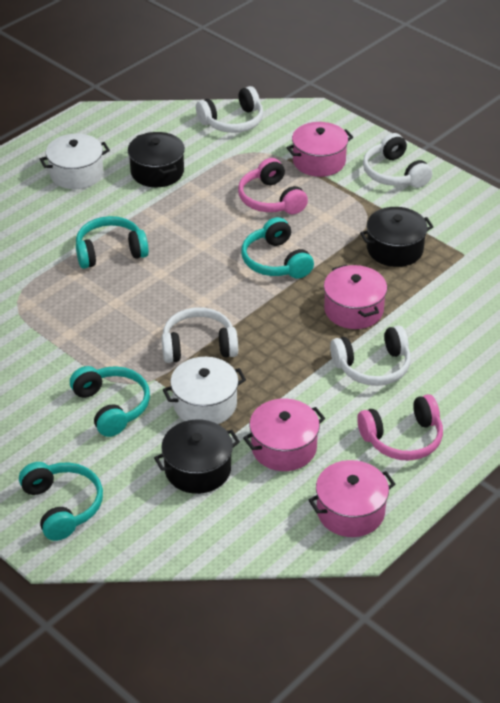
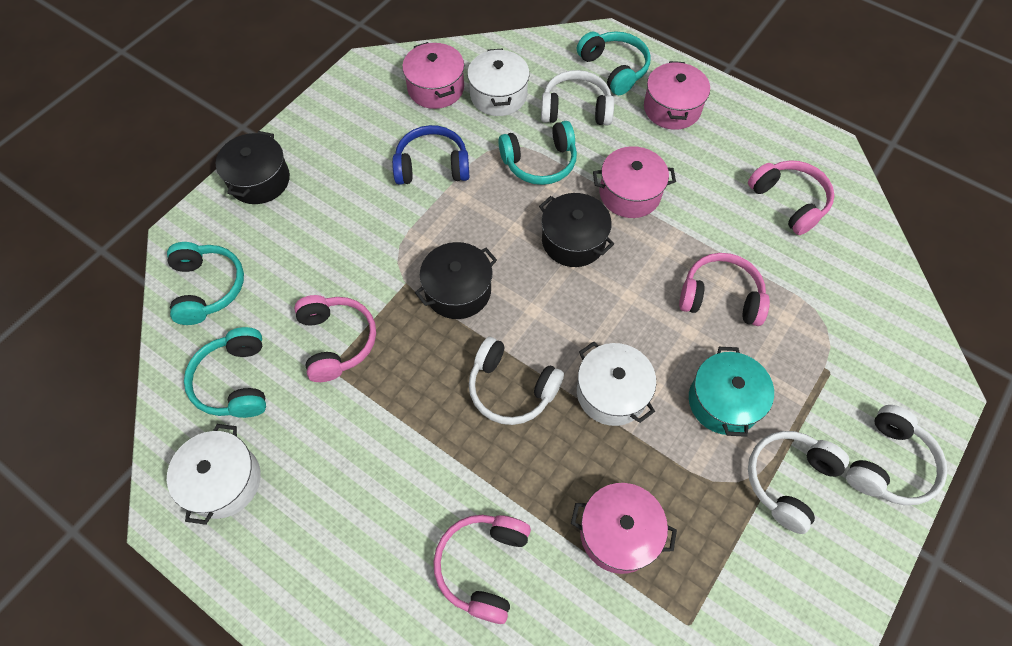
blue headphones: 0 -> 1
pink headphones: 2 -> 4
turquoise pot: 0 -> 1
white pot: 2 -> 3

